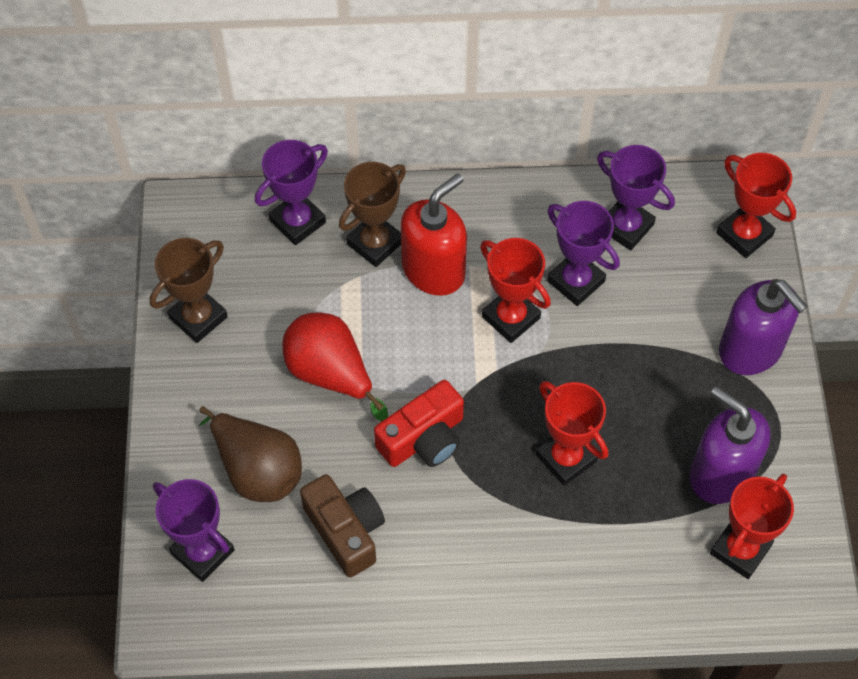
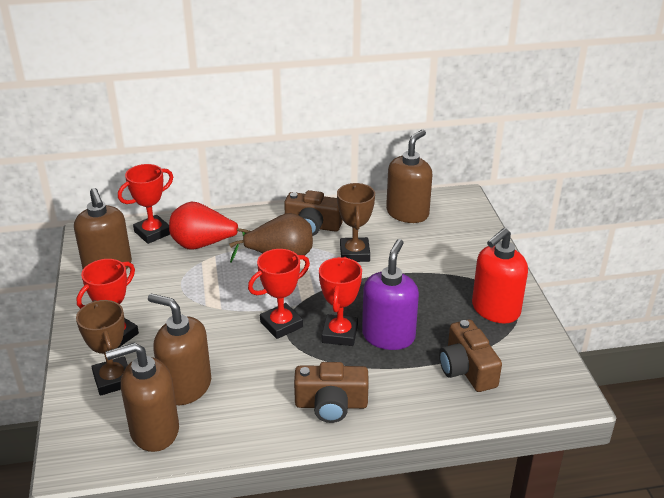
brown camera: 1 -> 3
brown soap dispenser: 0 -> 4
purple soap dispenser: 2 -> 1
purple trophy: 4 -> 0
red camera: 1 -> 0

